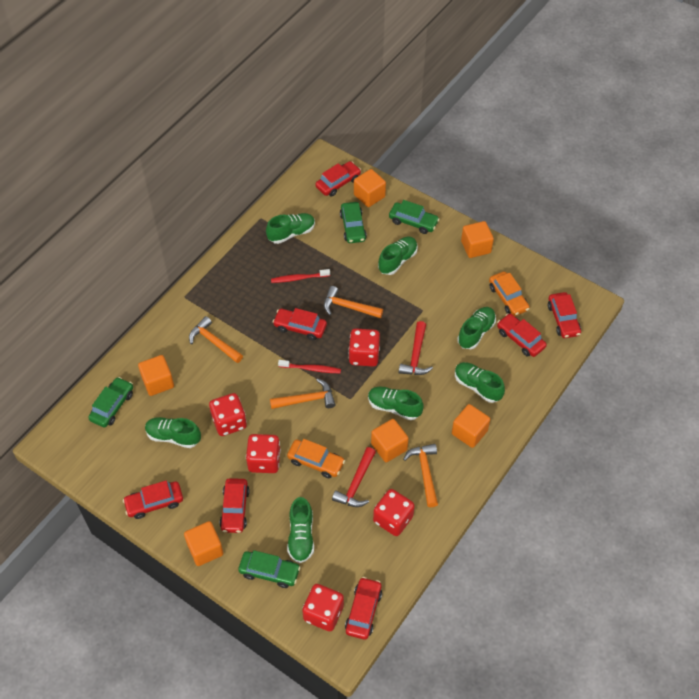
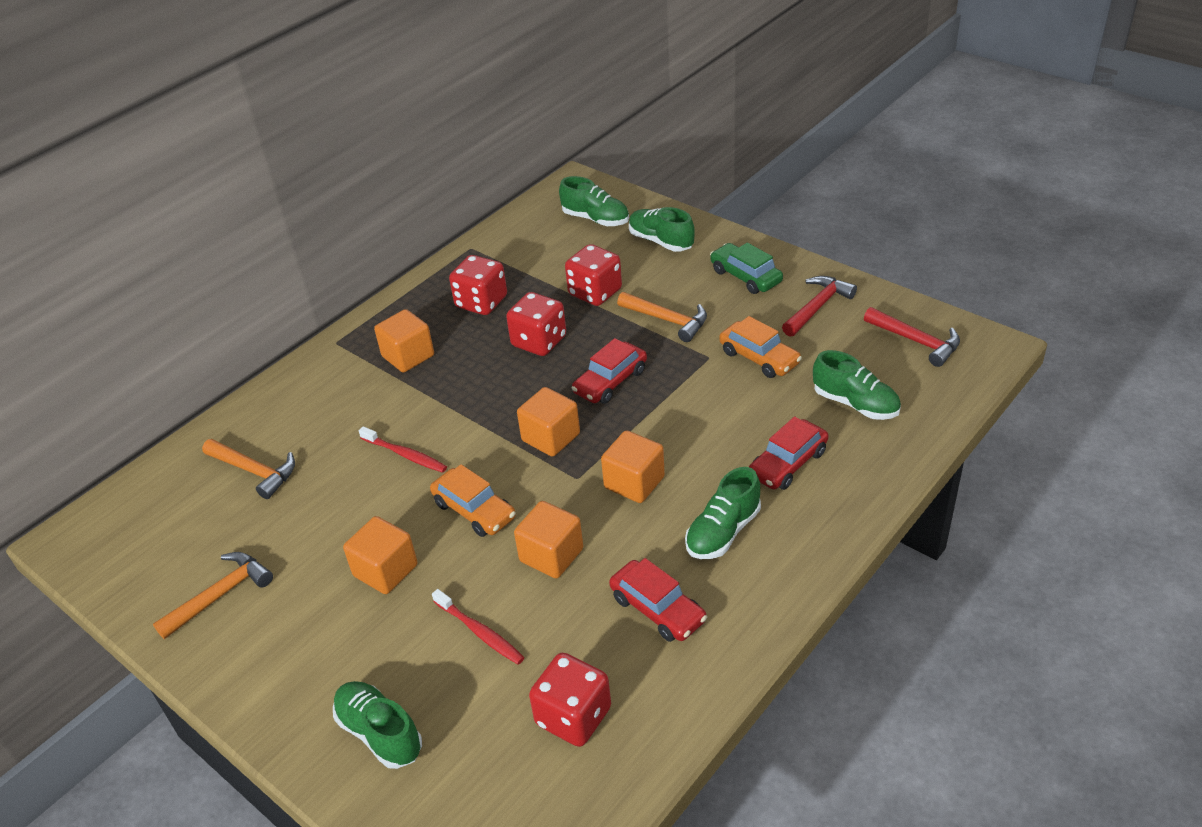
green car: 4 -> 1
green shoe: 7 -> 5
orange cube: 6 -> 5
orange hammer: 4 -> 3
red car: 7 -> 3
red dice: 5 -> 4

